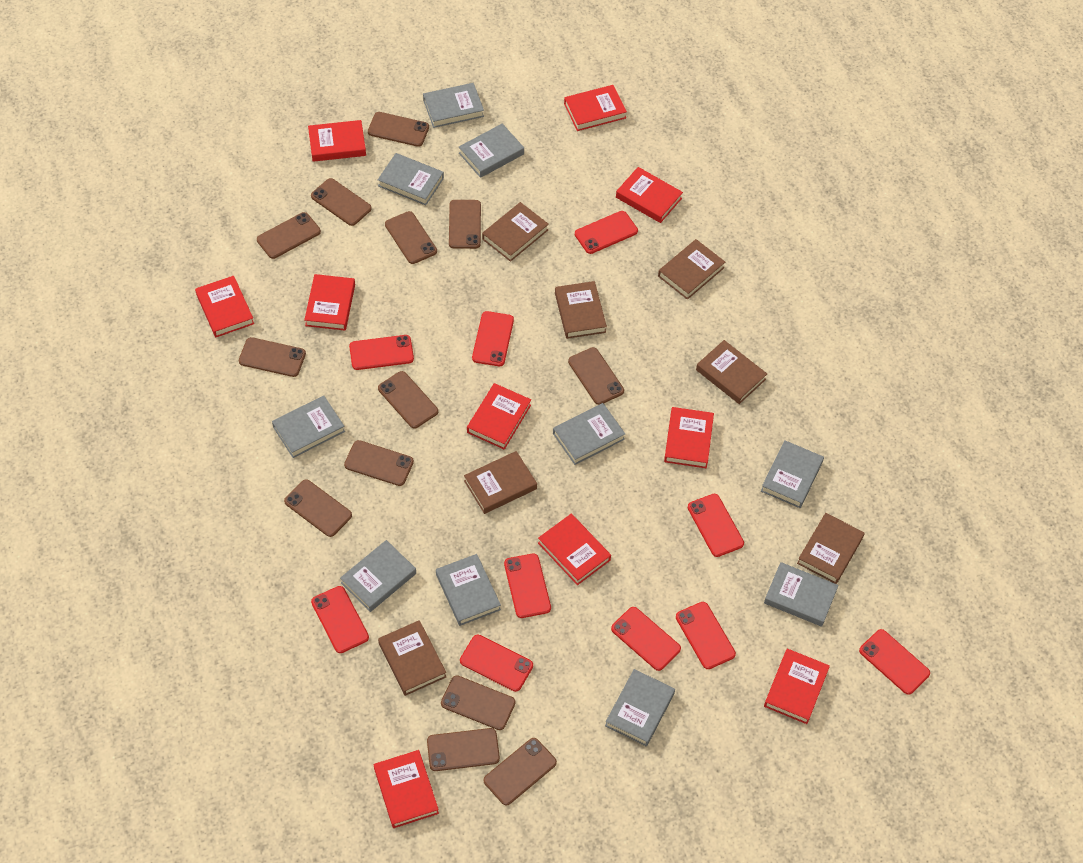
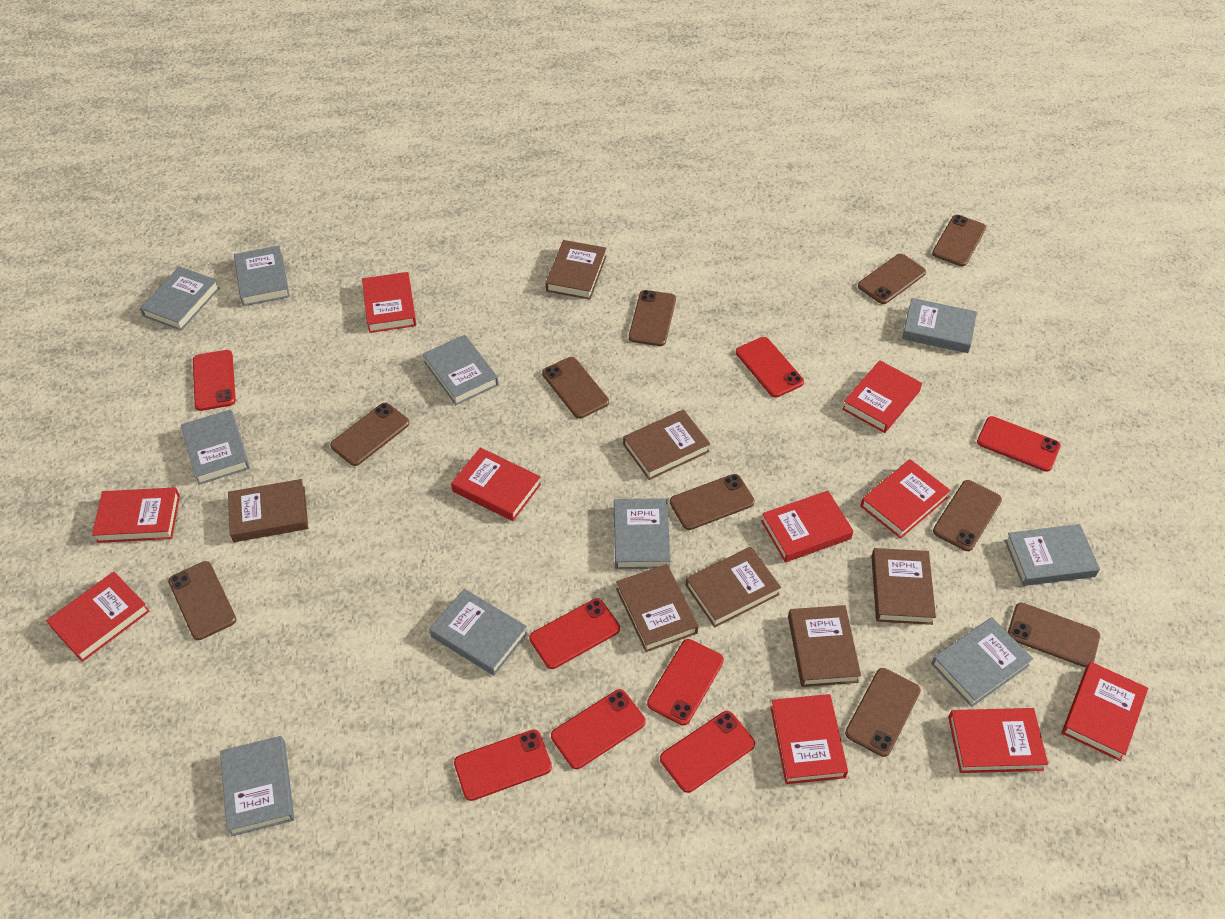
brown phone: 13 -> 10
red phone: 10 -> 8

